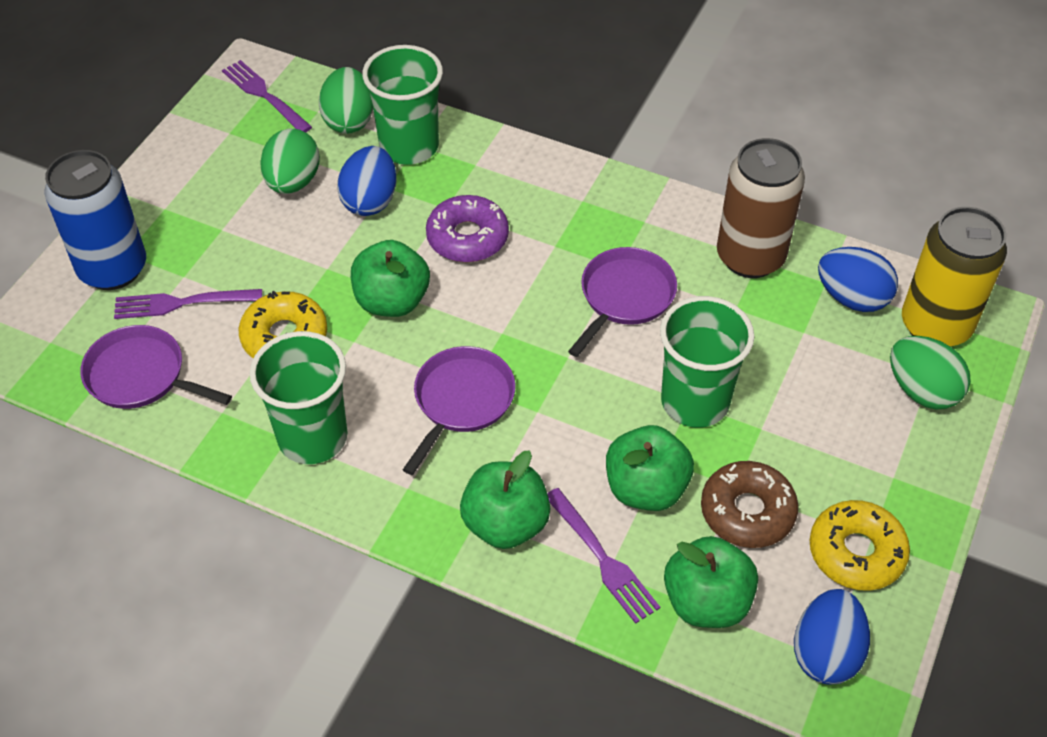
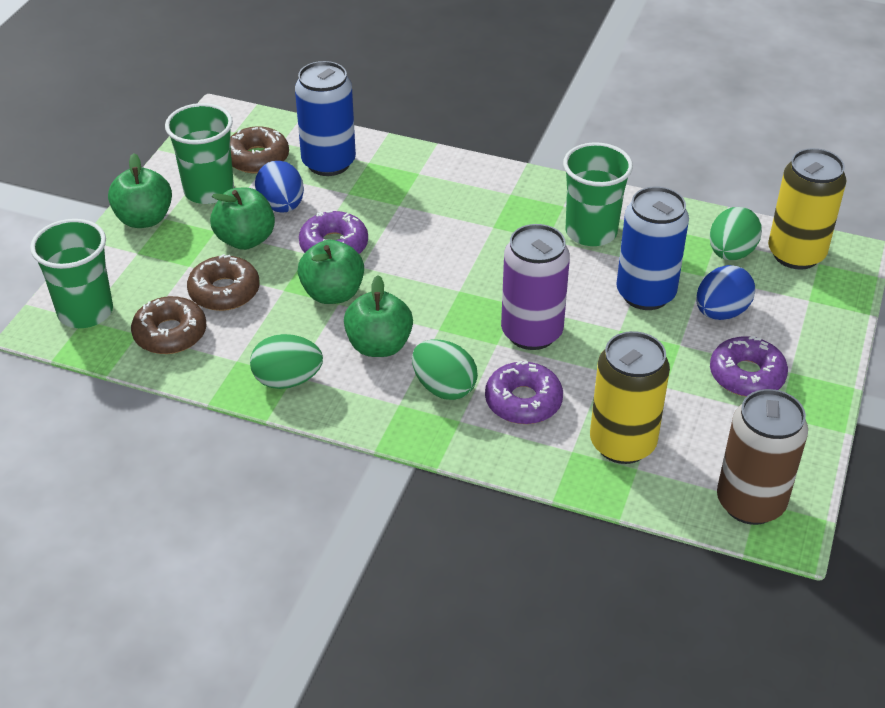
blue can: 1 -> 2
blue egg: 3 -> 2
brown donut: 1 -> 3
purple can: 0 -> 1
purple donut: 1 -> 3
purple fork: 3 -> 0
purple pan: 3 -> 0
yellow can: 1 -> 2
yellow donut: 2 -> 0

